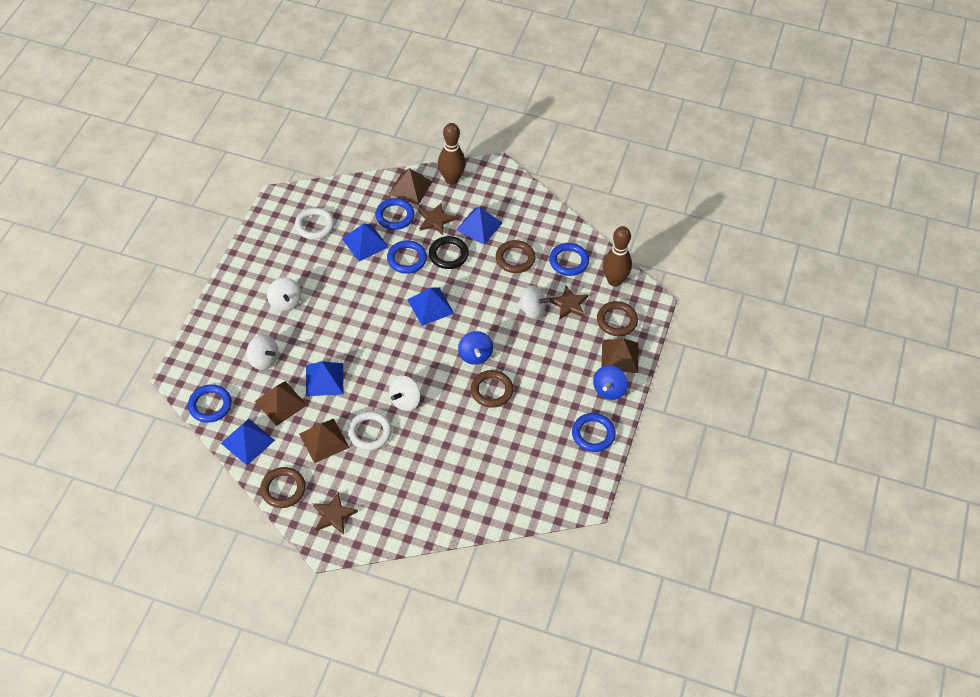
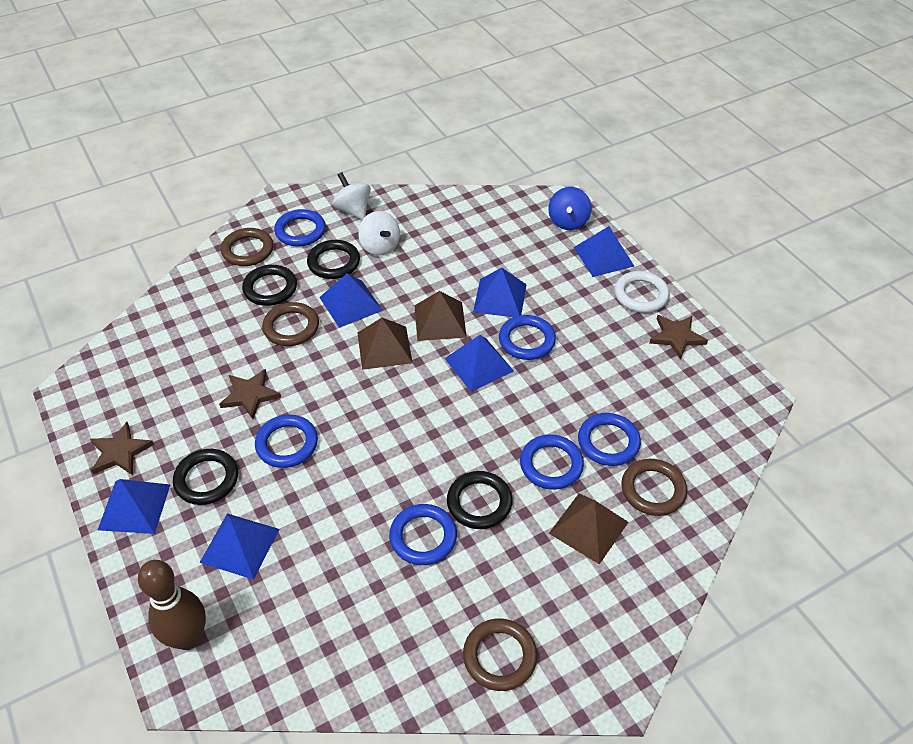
black ring: 1 -> 4
blue pyramid: 5 -> 6
blue ring: 5 -> 6
blue spinning top: 2 -> 1
brown bowling pin: 2 -> 1
brown pyramid: 4 -> 3
white ring: 2 -> 1
white spinning top: 4 -> 2

